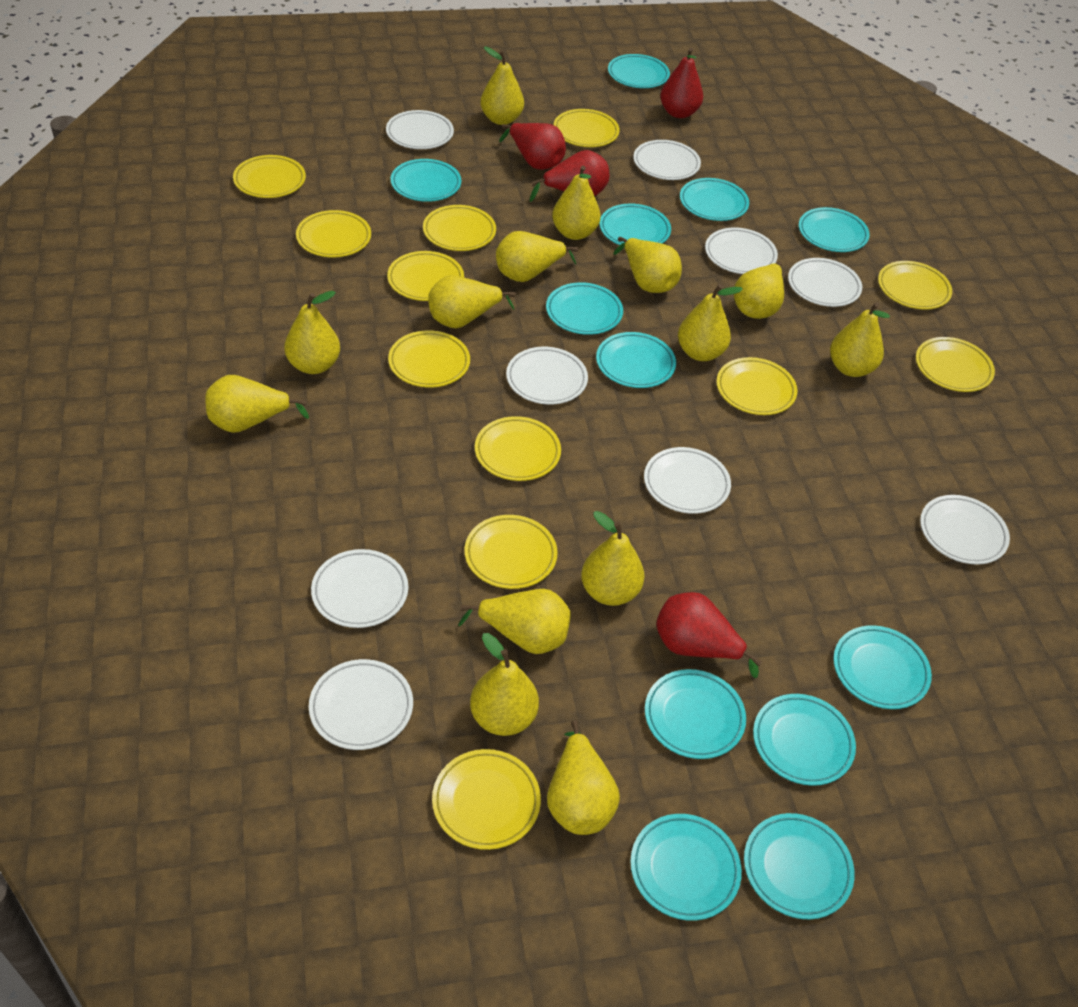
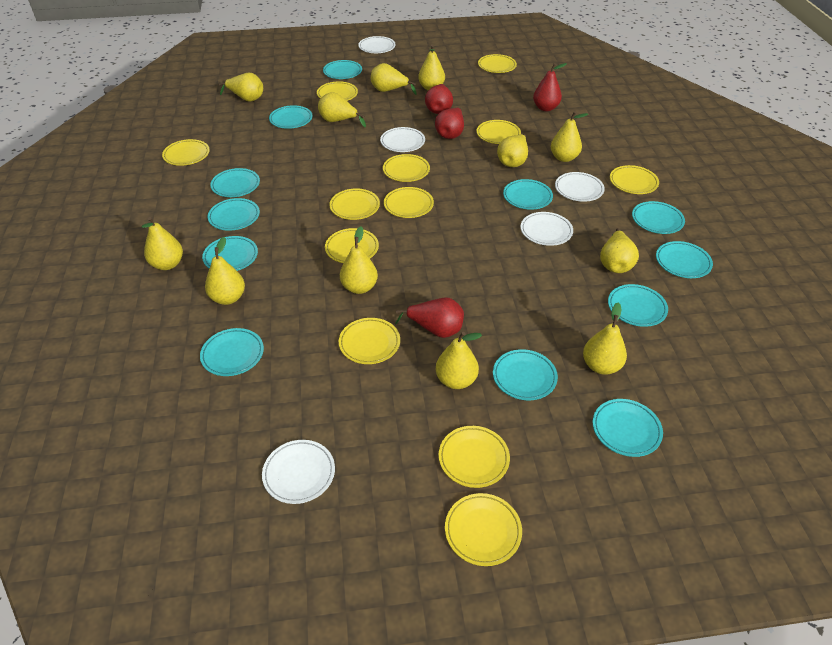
white plate: 9 -> 5
yellow pear: 14 -> 12

